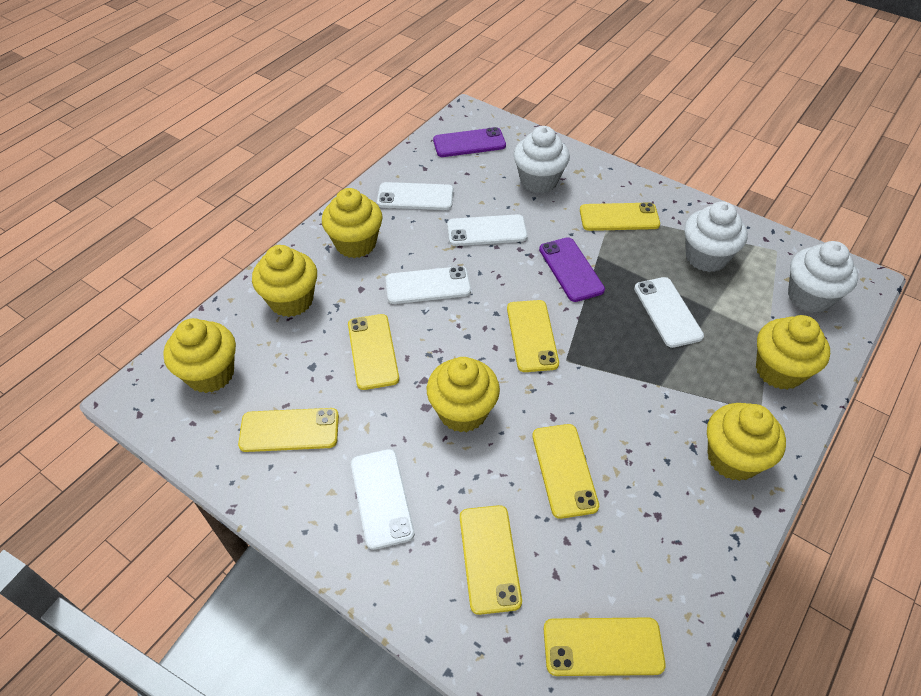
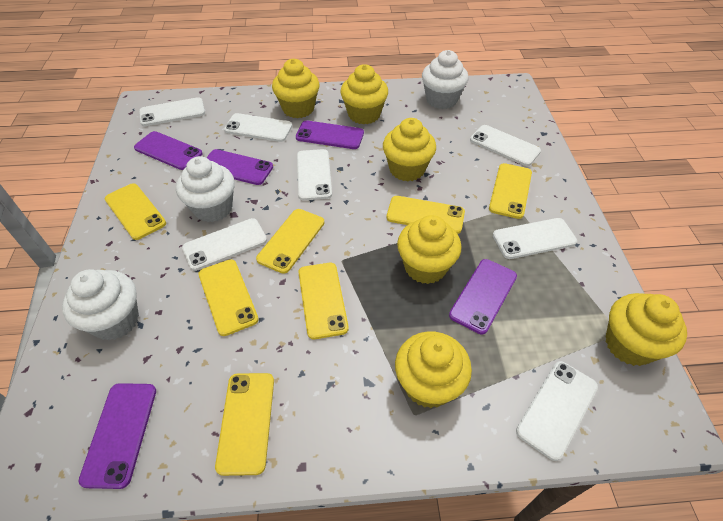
purple phone: 2 -> 5
white phone: 5 -> 7

